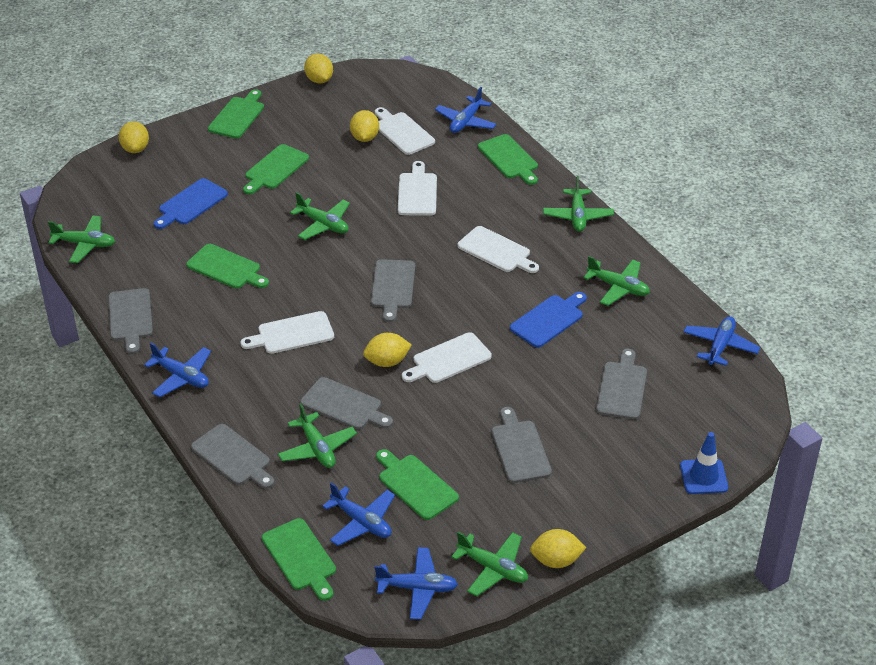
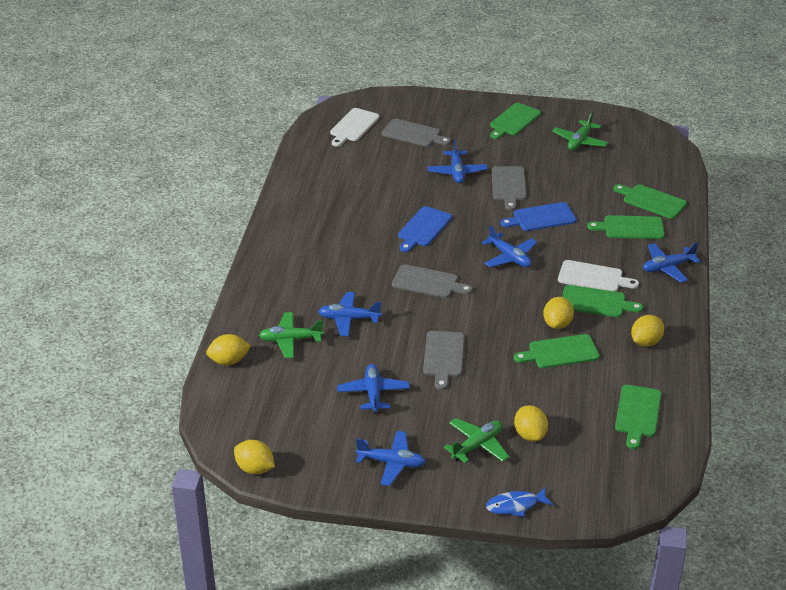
blue fish: 0 -> 1
blue plane: 5 -> 6
blue traffic cone: 1 -> 0
green plane: 6 -> 3
grey cutting board: 6 -> 4
white cutting board: 5 -> 2

